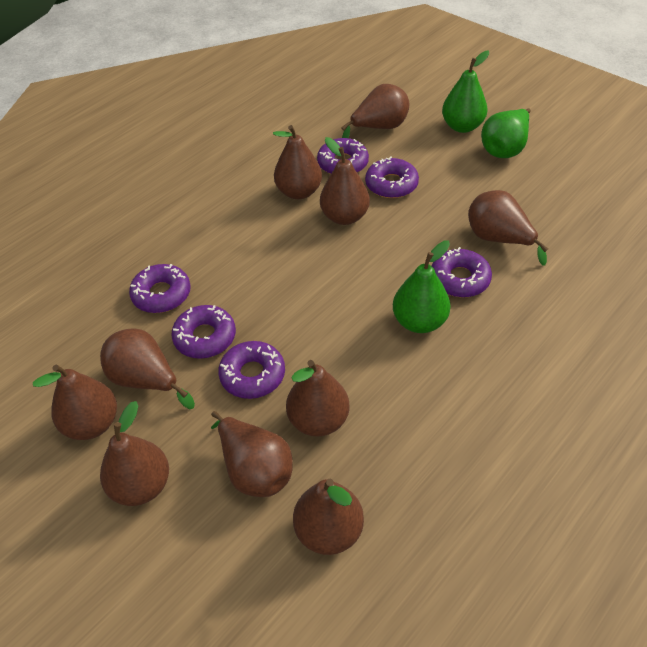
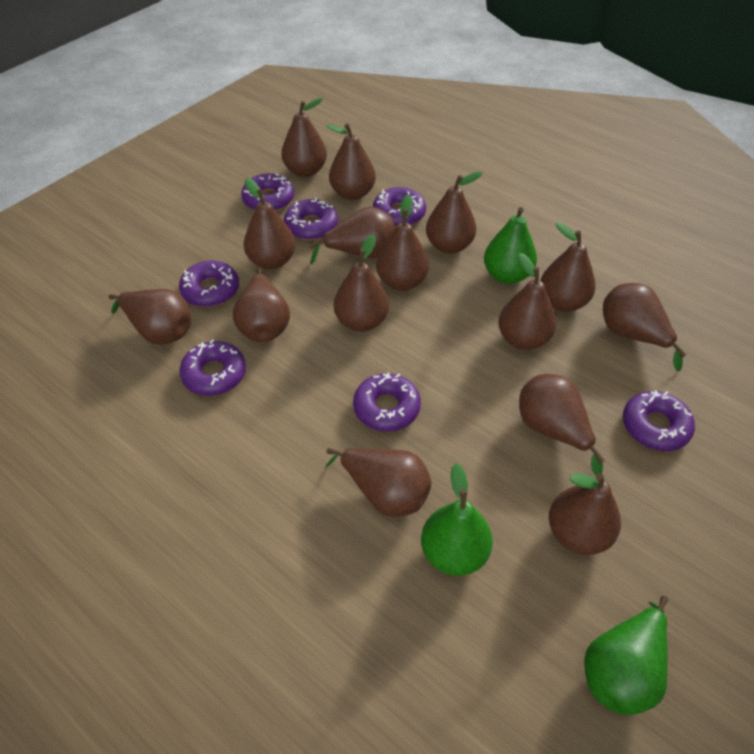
brown pear: 10 -> 15
purple donut: 6 -> 7

